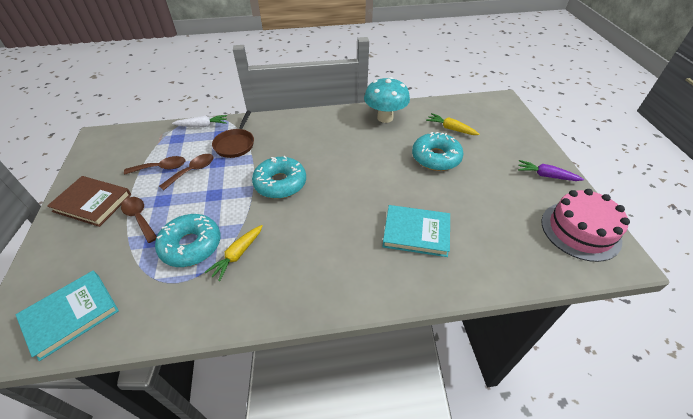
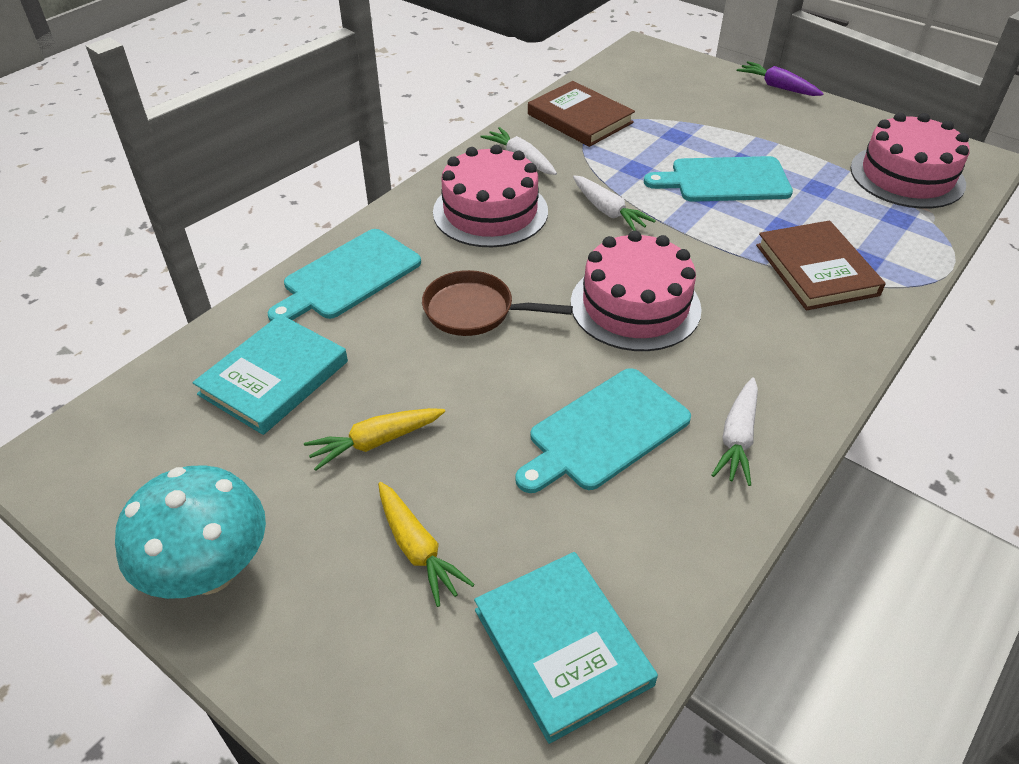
brown book: 1 -> 2
brown spoon: 3 -> 0
pink cake: 1 -> 3
turquoise cutting board: 0 -> 3
turquoise donut: 3 -> 0
white carrot: 1 -> 3

